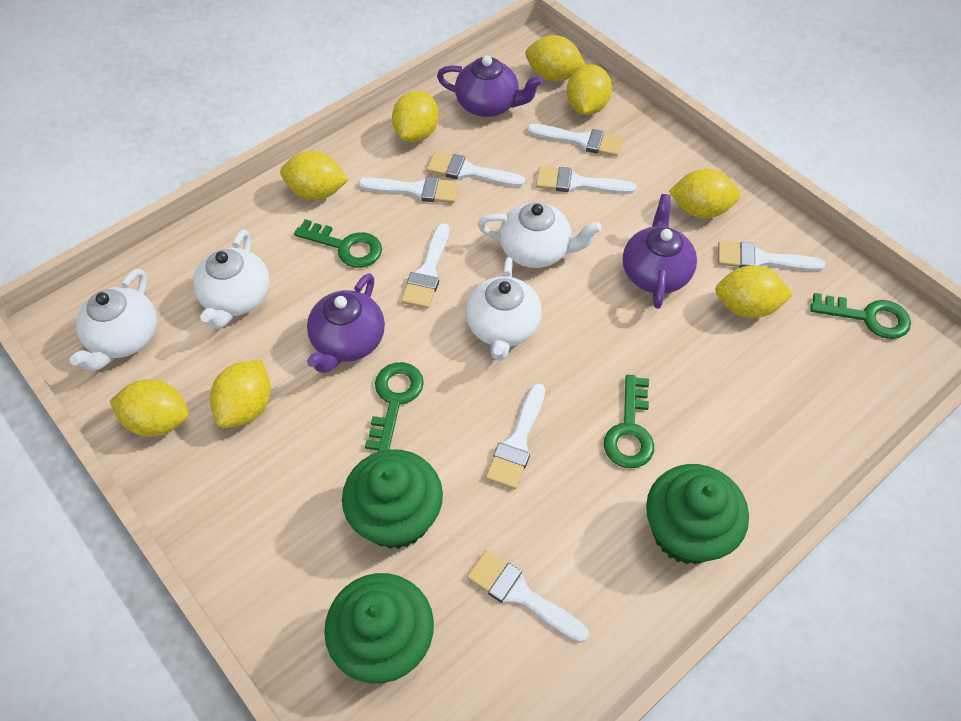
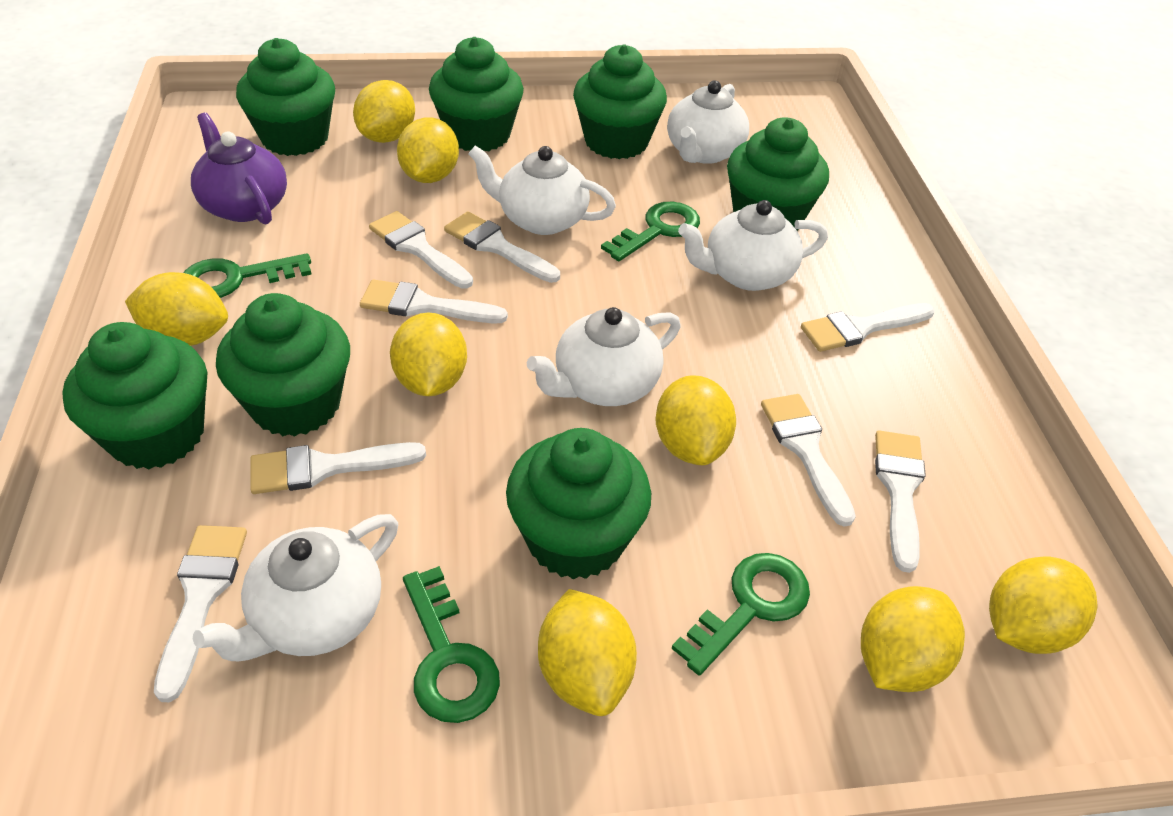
green cupcake: 3 -> 7
purple teapot: 3 -> 1
white teapot: 4 -> 5

